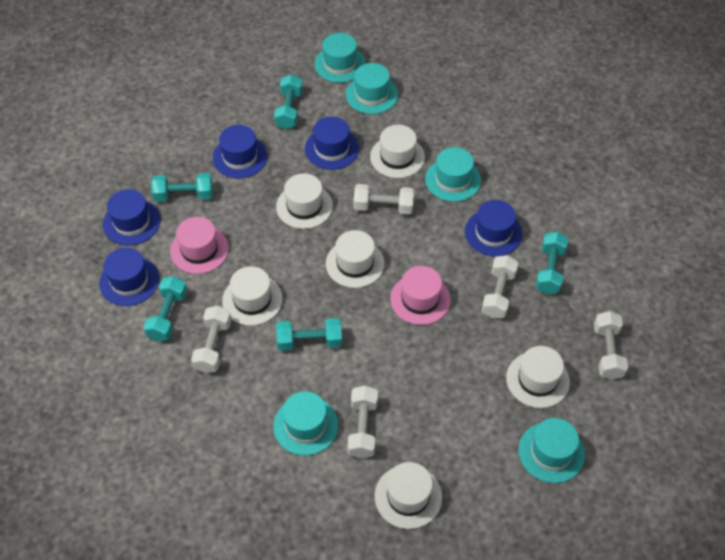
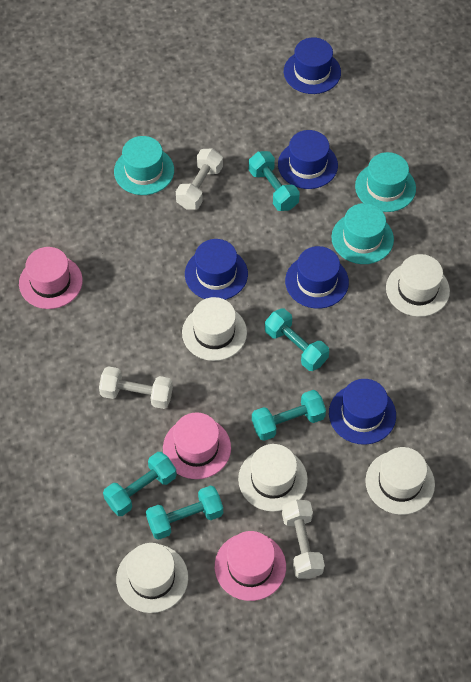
pink hat: 2 -> 3
turquoise hat: 5 -> 3
white dumbbell: 5 -> 3
white hat: 6 -> 5

